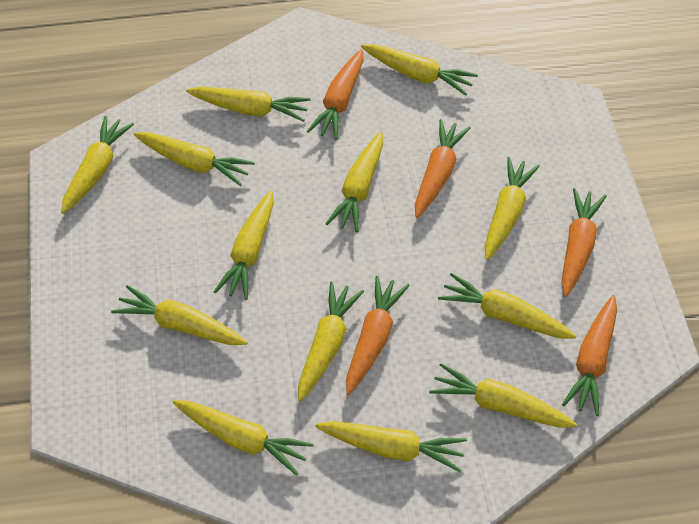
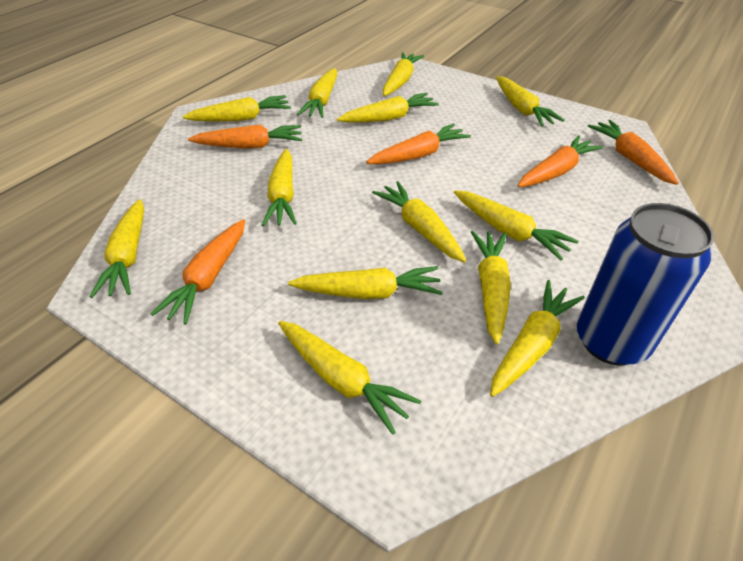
blue can: 0 -> 1

